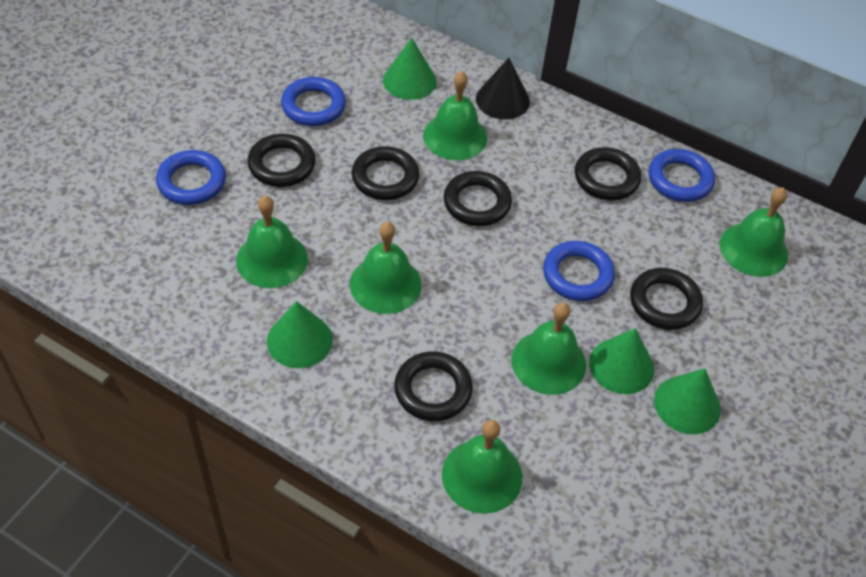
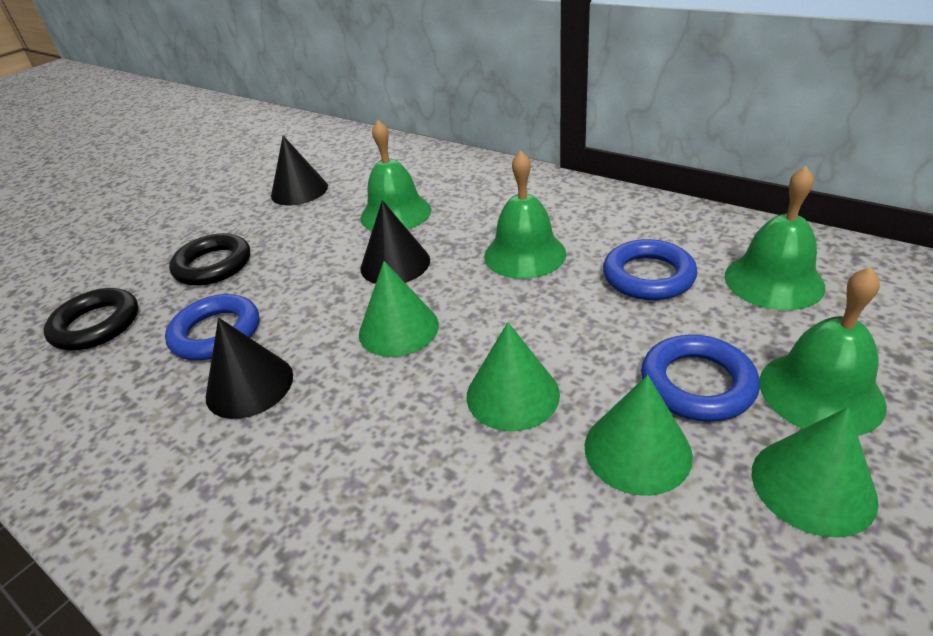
black cone: 1 -> 3
black ring: 6 -> 2
blue ring: 4 -> 3
green bell: 6 -> 4

